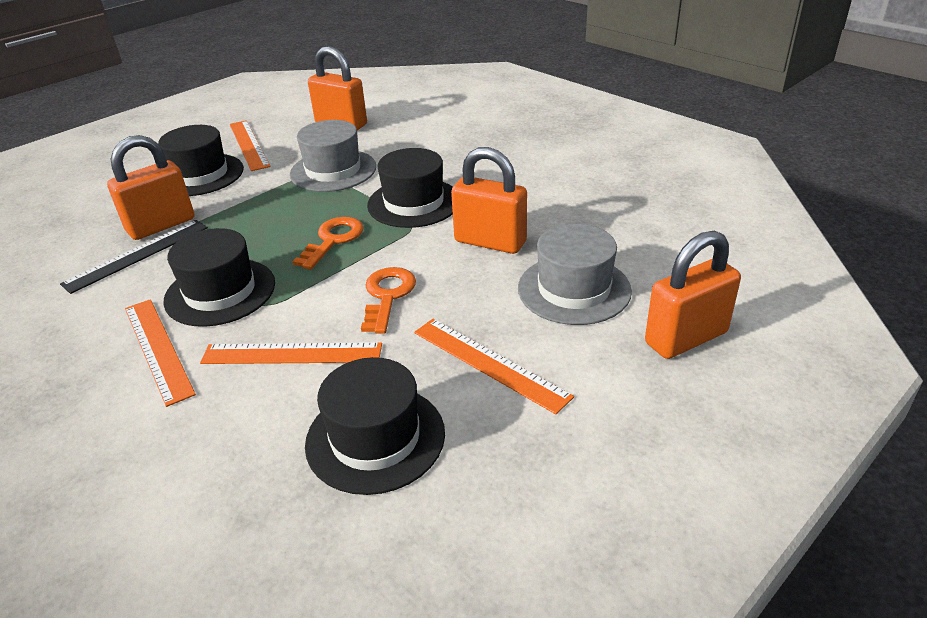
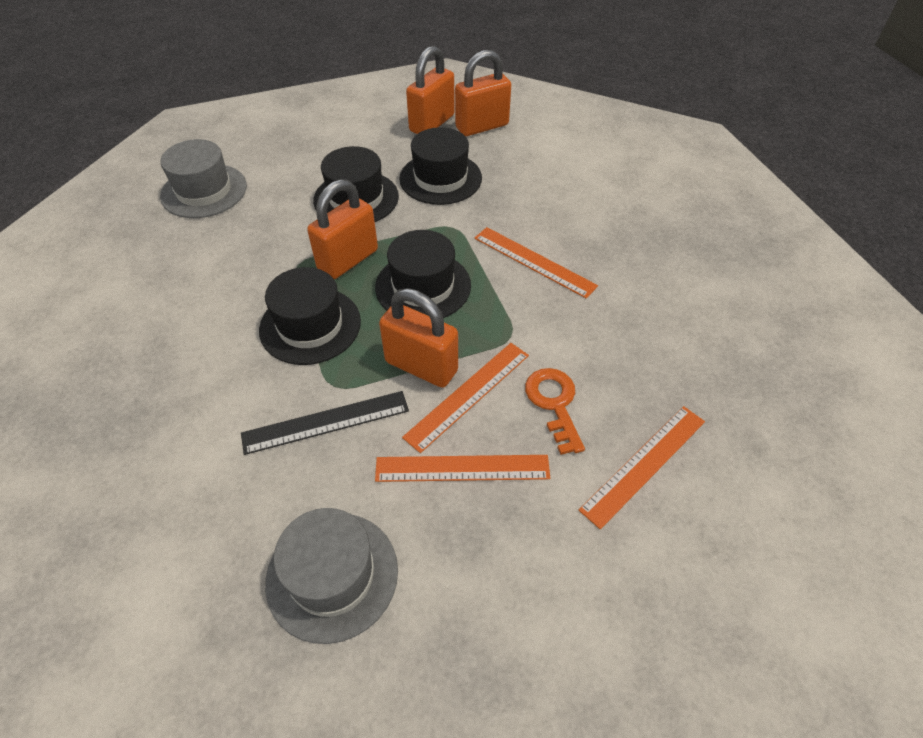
orange key: 2 -> 1

